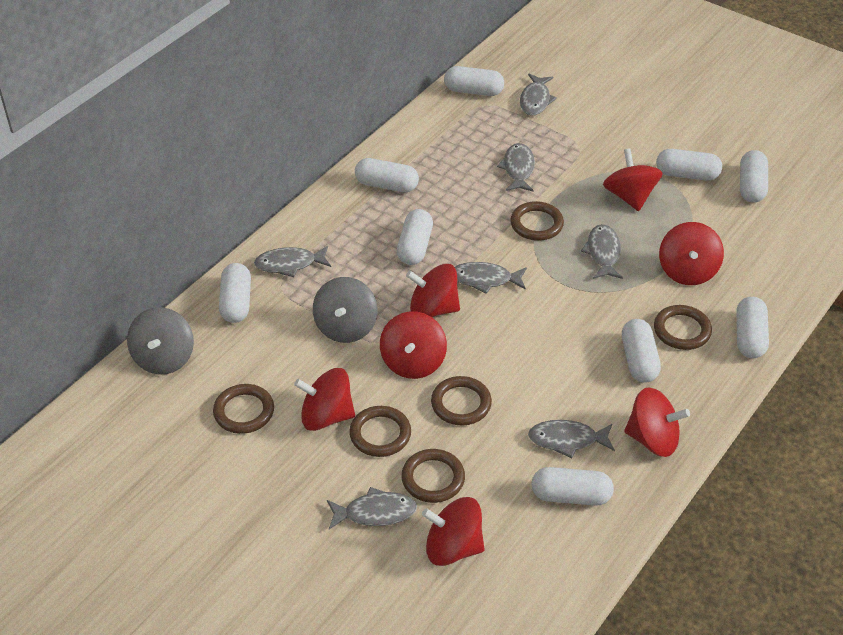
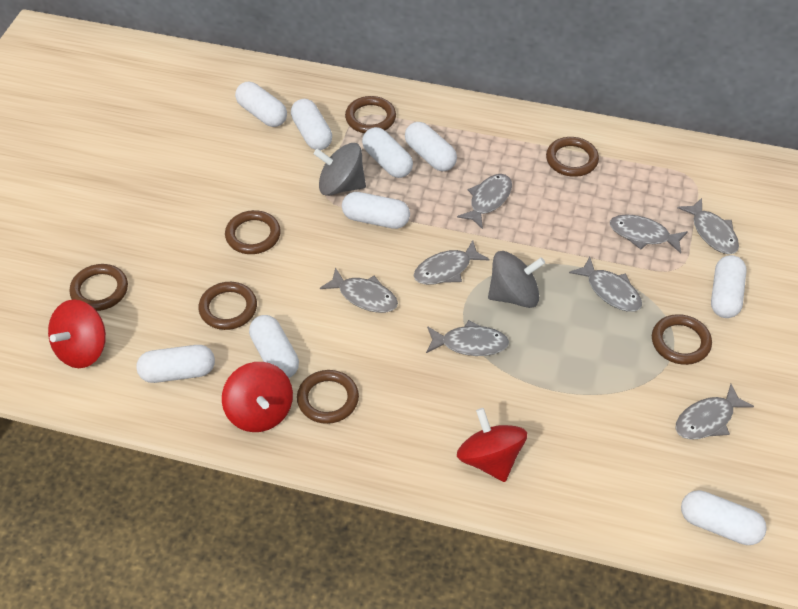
brown ring: 6 -> 7
grey fish: 7 -> 8
red spinning top: 7 -> 3

